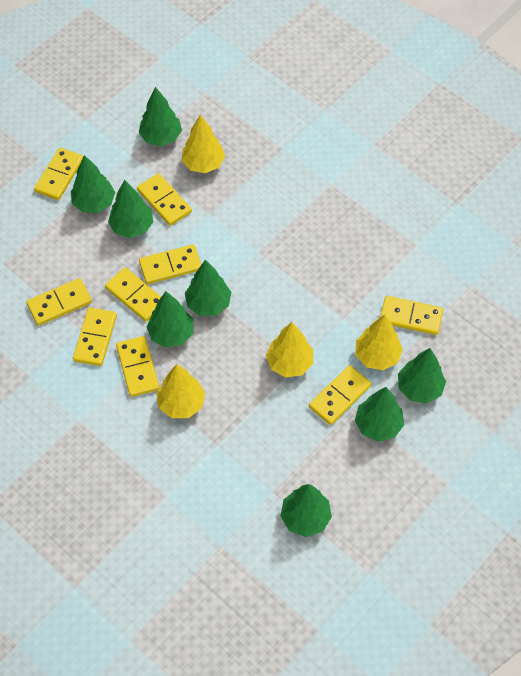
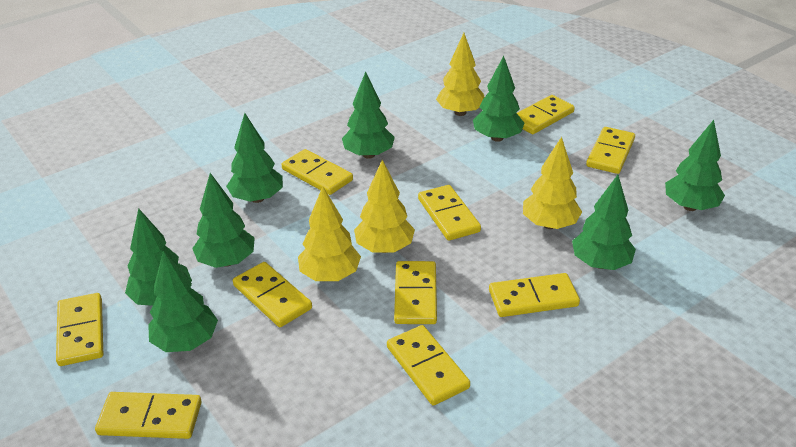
yellow domino: 9 -> 10

